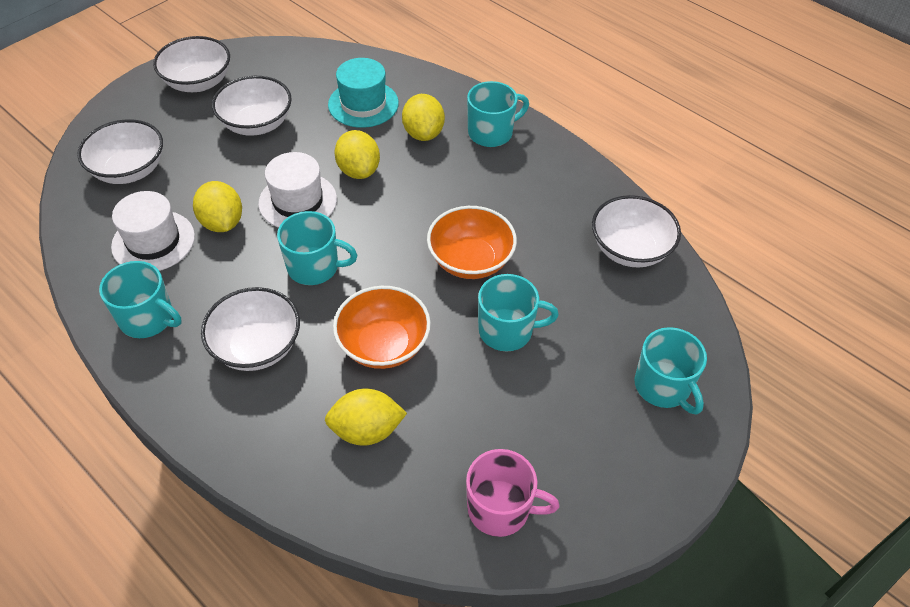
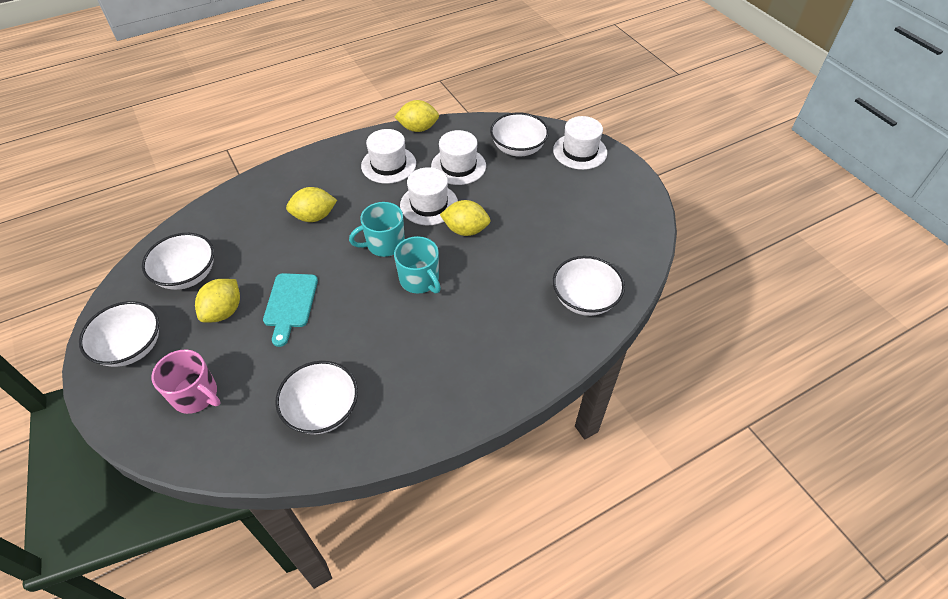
orange bowl: 2 -> 0
turquoise cutting board: 0 -> 1
turquoise hat: 1 -> 0
turquoise mug: 5 -> 2
white hat: 2 -> 4

